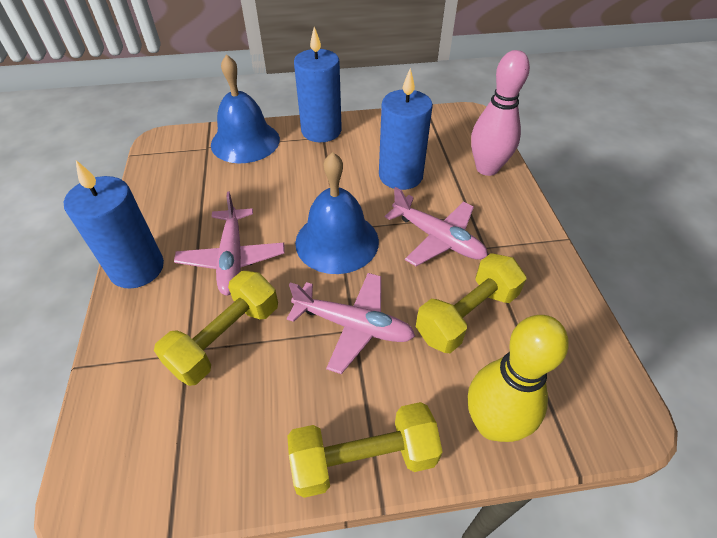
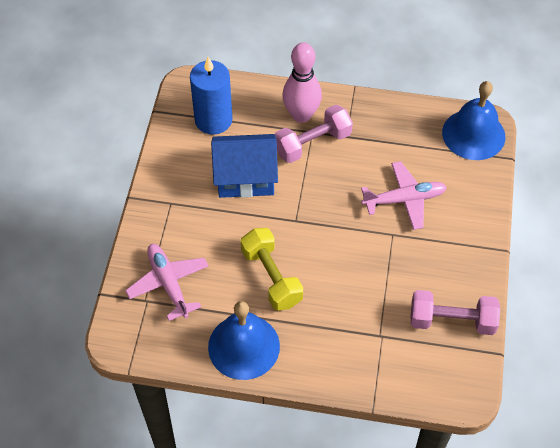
blue candle: 3 -> 1
blue house: 0 -> 1
pink dumbbell: 0 -> 2
pink plane: 3 -> 2
yellow bowling pin: 1 -> 0
yellow dumbbell: 3 -> 1

